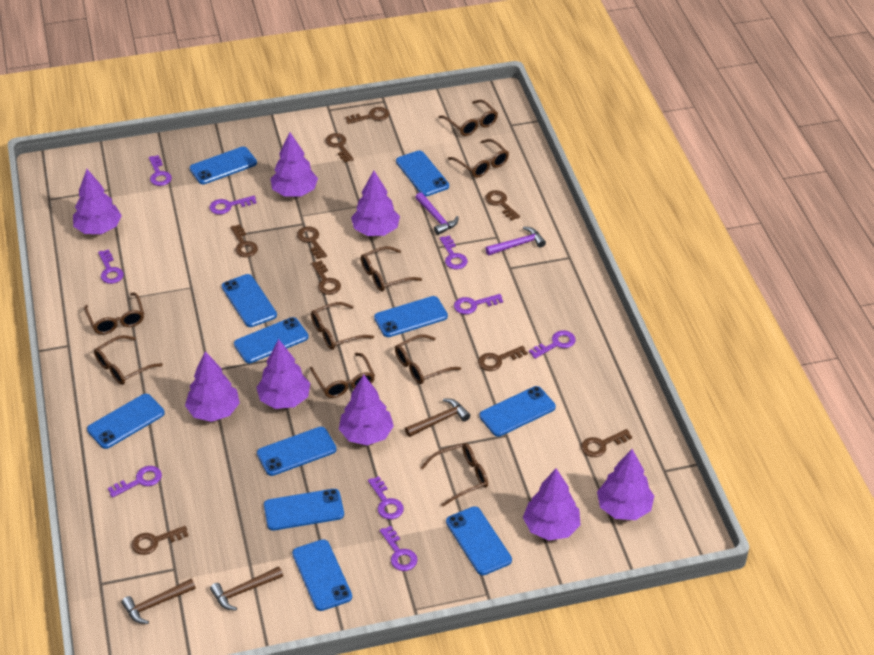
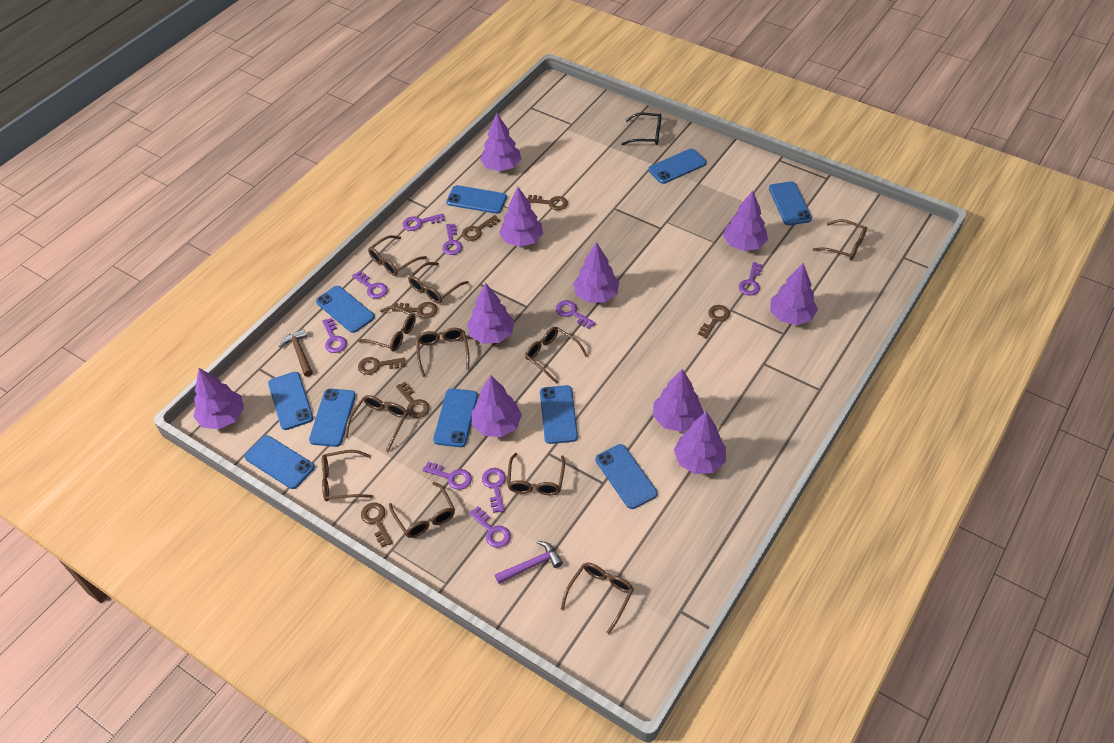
black glasses: 0 -> 1
blue phone: 11 -> 10
brown glasses: 9 -> 11
brown hammer: 3 -> 1
brown key: 9 -> 7
purple hammer: 2 -> 1
purple tree: 8 -> 10

